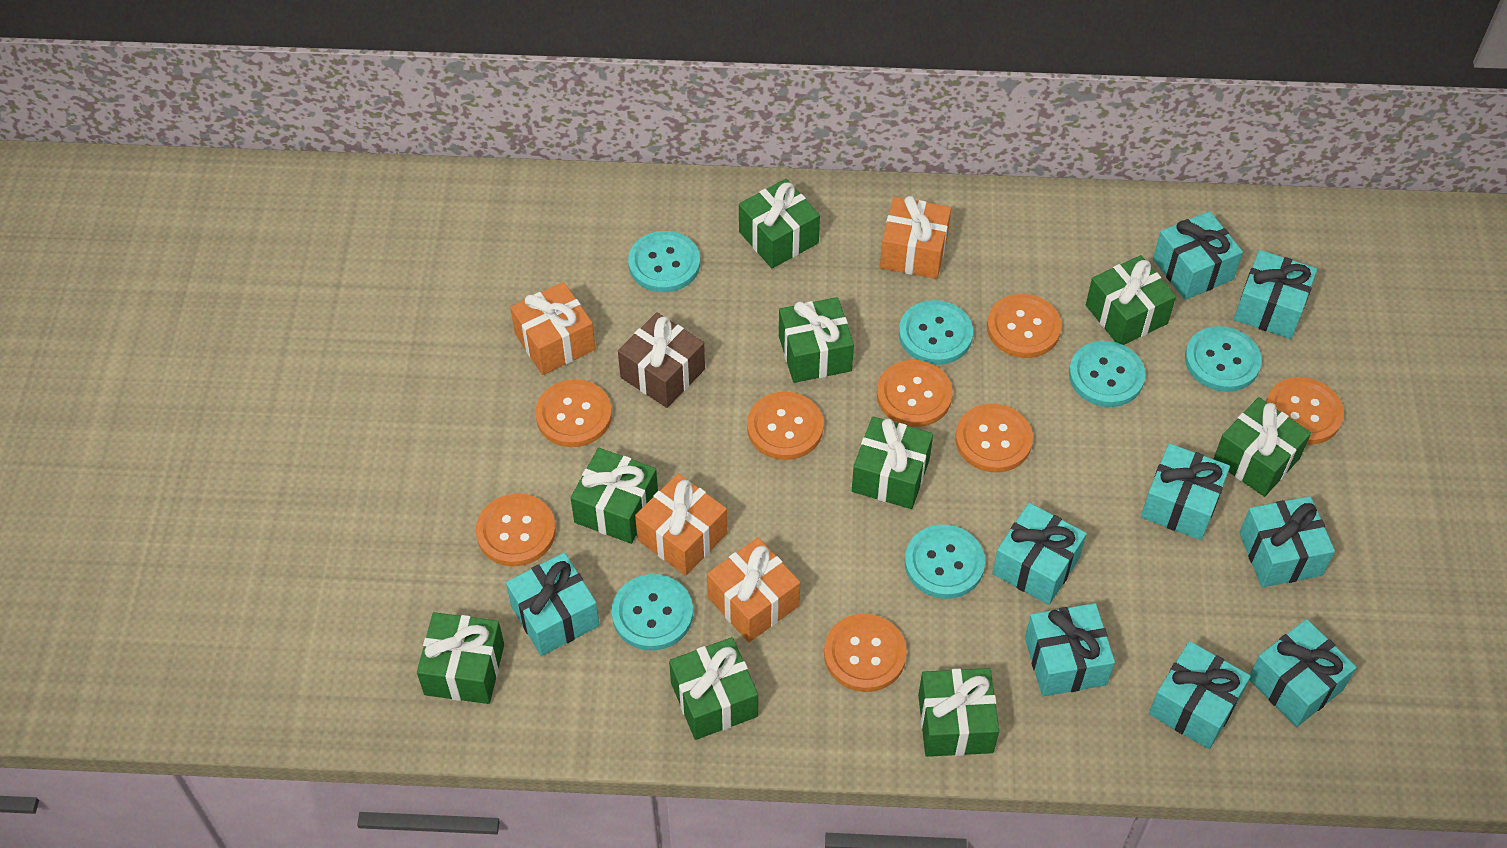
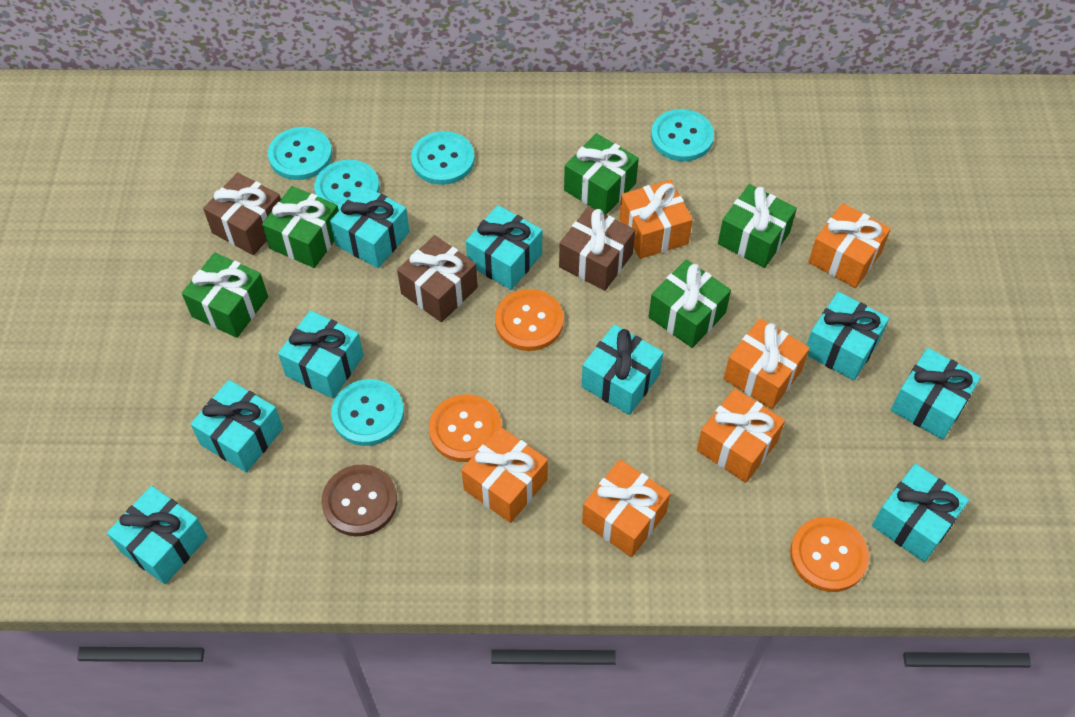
brown button: 0 -> 1
brown gift: 1 -> 3
green gift: 9 -> 5
orange button: 8 -> 3
orange gift: 4 -> 6
turquoise button: 6 -> 5

